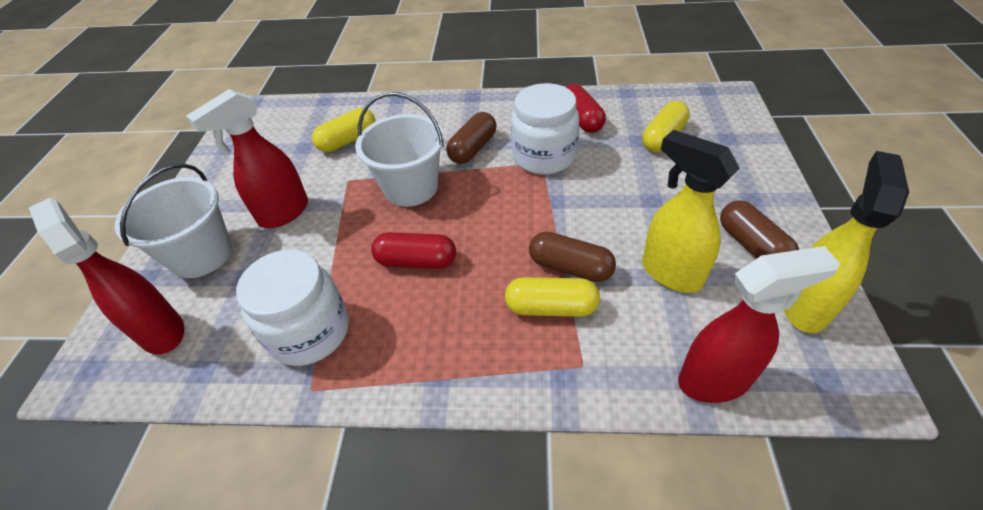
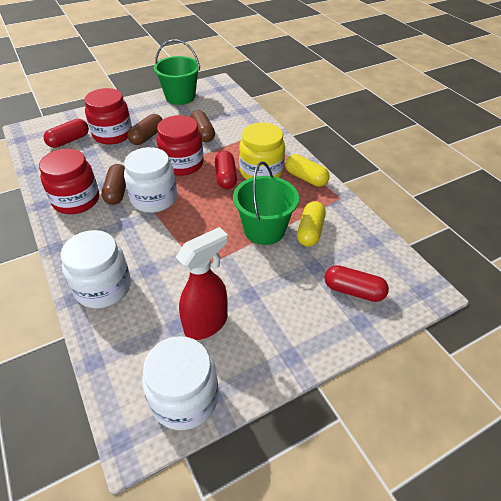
green bucket: 0 -> 2
red capsule: 2 -> 3
red jar: 0 -> 3
red spray bottle: 3 -> 1
white bucket: 2 -> 0
white jar: 2 -> 3
yellow capsule: 3 -> 2
yellow jar: 0 -> 1
yellow spray bottle: 2 -> 0

